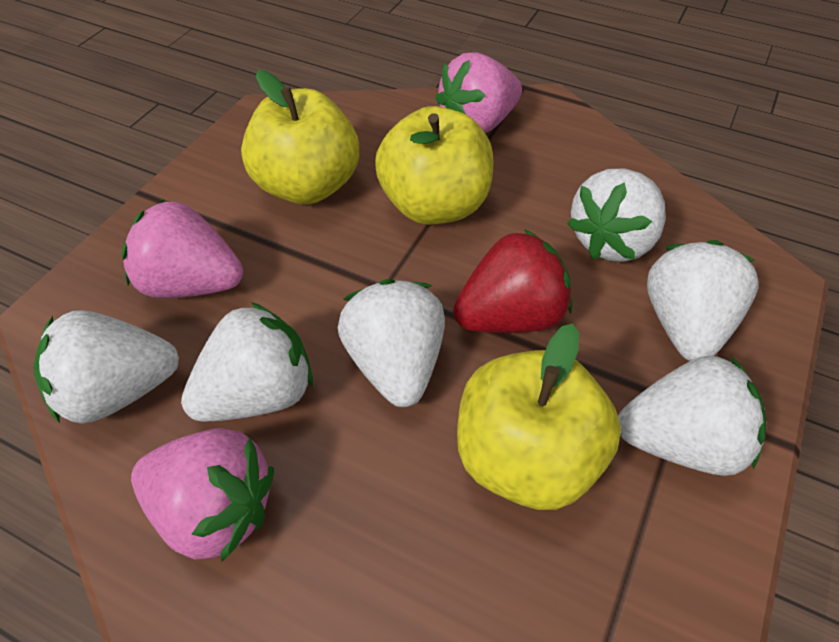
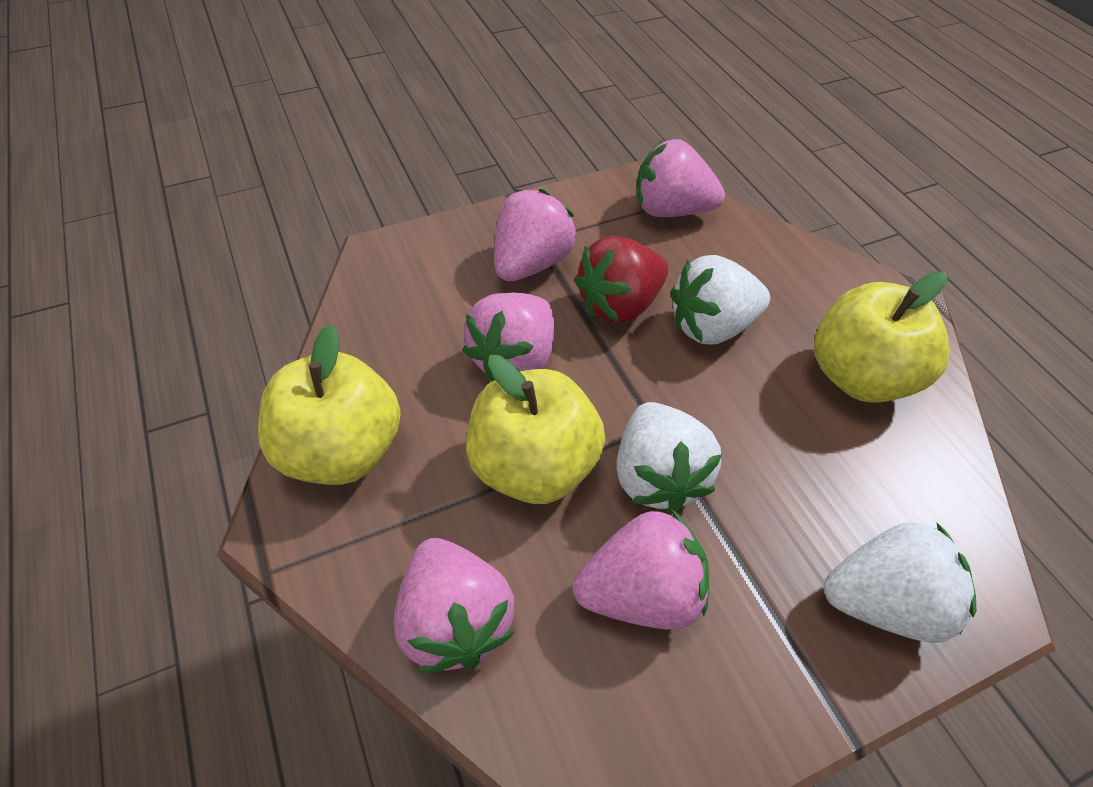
pink strawberry: 3 -> 5
white strawberry: 6 -> 3

